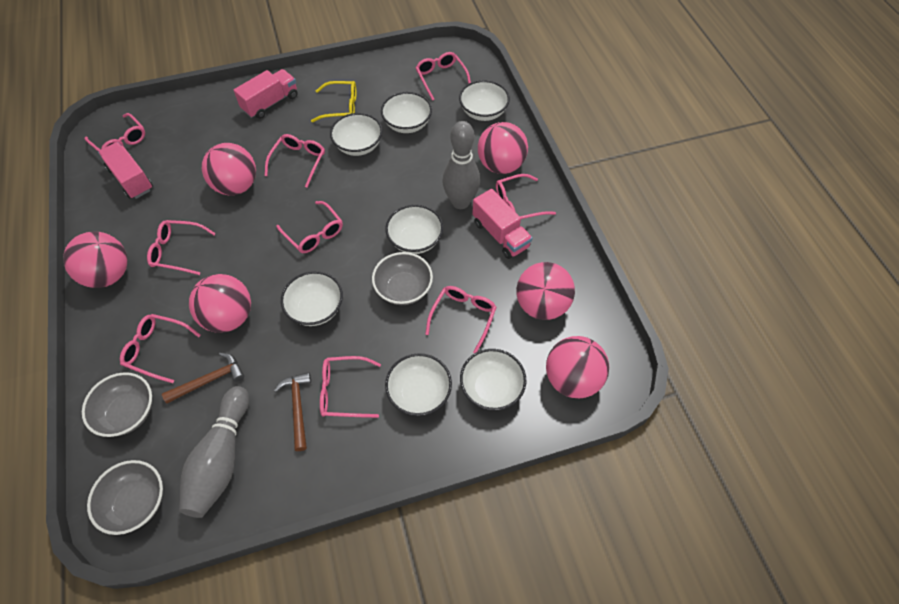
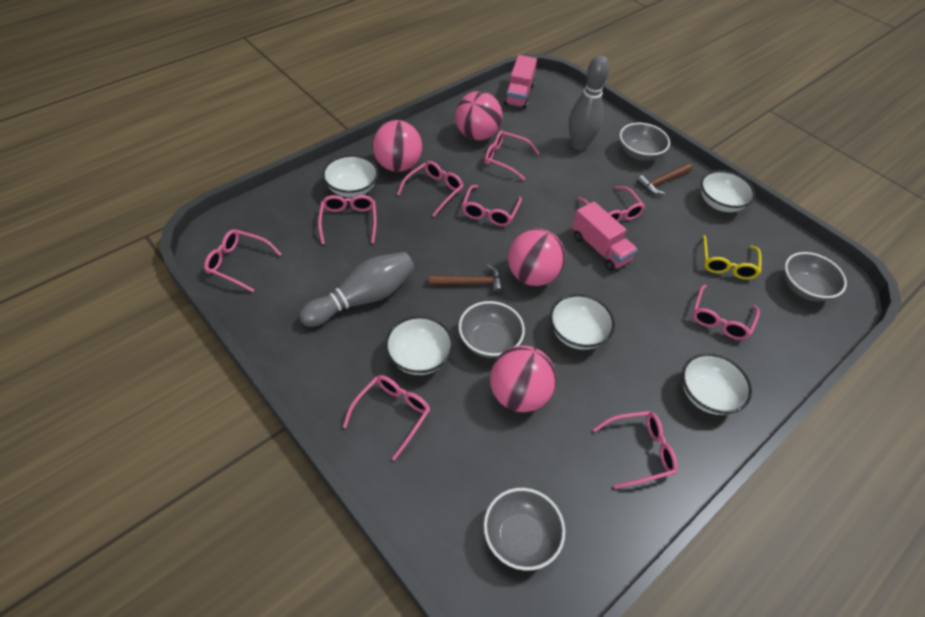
grey bowl: 3 -> 4
pink ball: 6 -> 4
pink truck: 3 -> 2
white bowl: 7 -> 5

